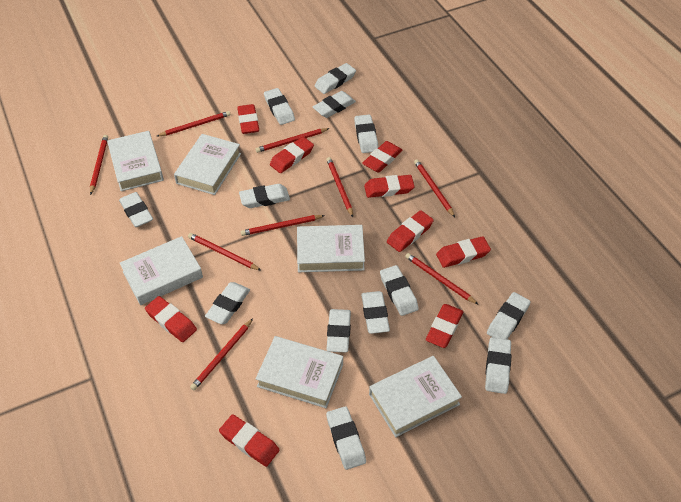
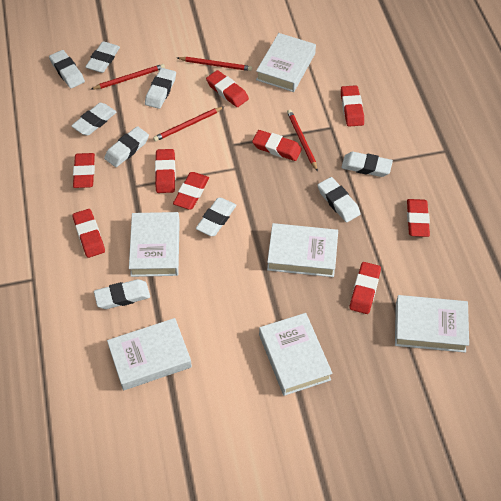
red pencil: 9 -> 4
white eraser: 13 -> 9

